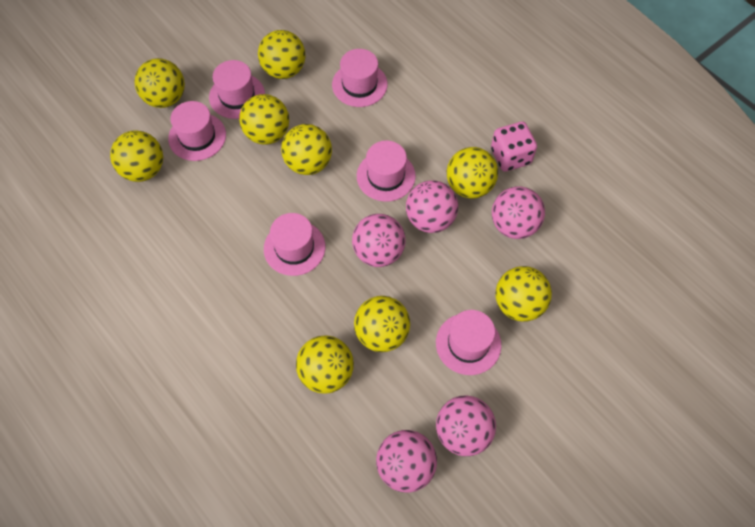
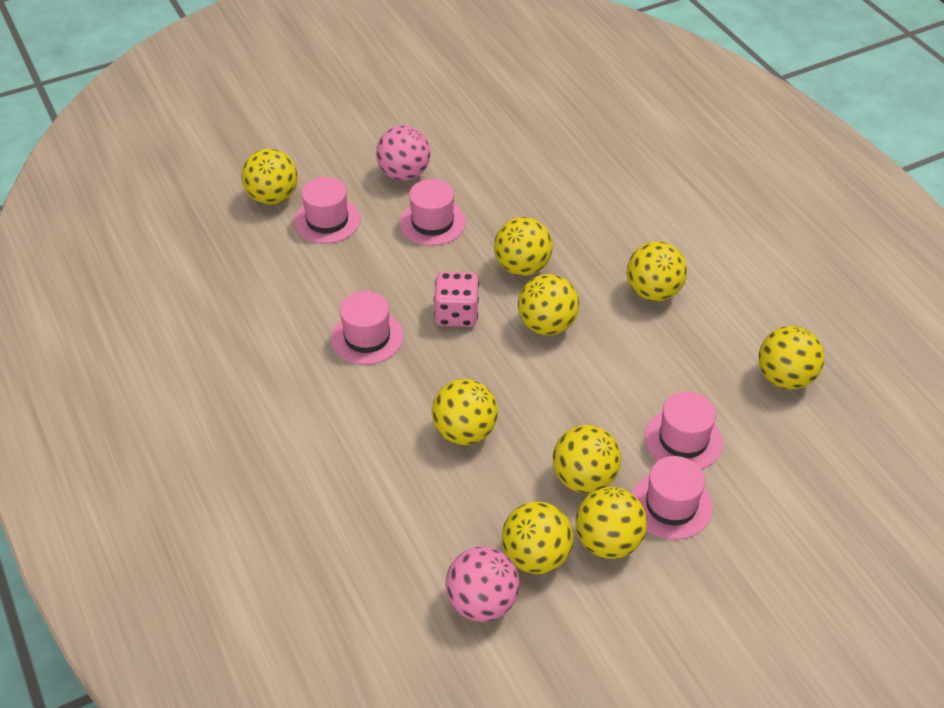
pink ball: 5 -> 2
pink hat: 6 -> 5

